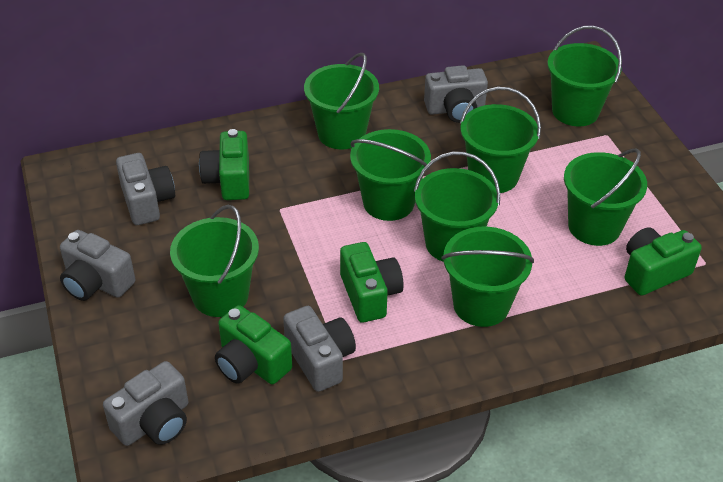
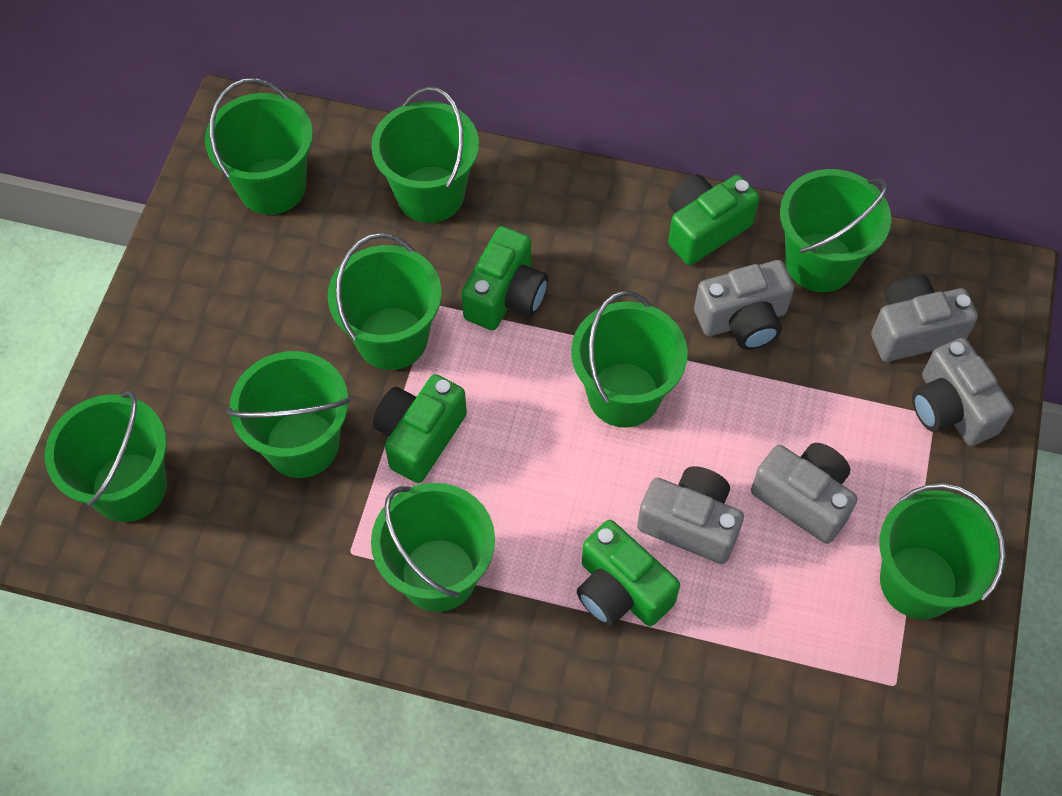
green bucket: 8 -> 9

